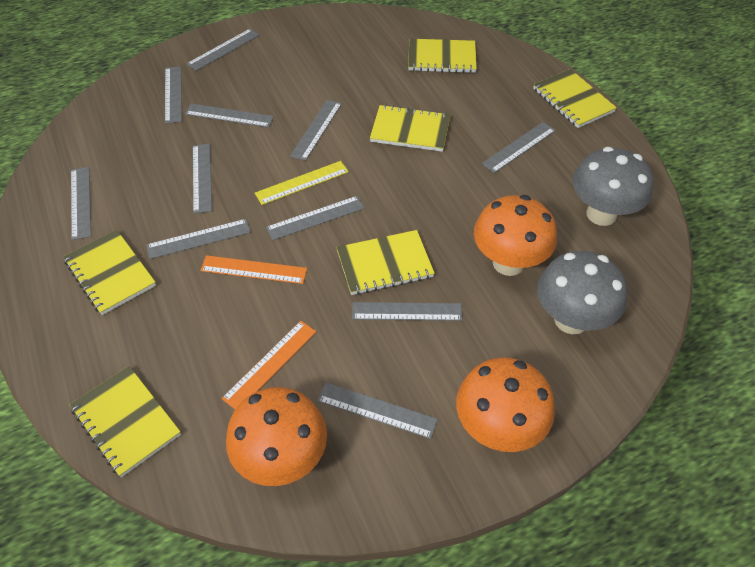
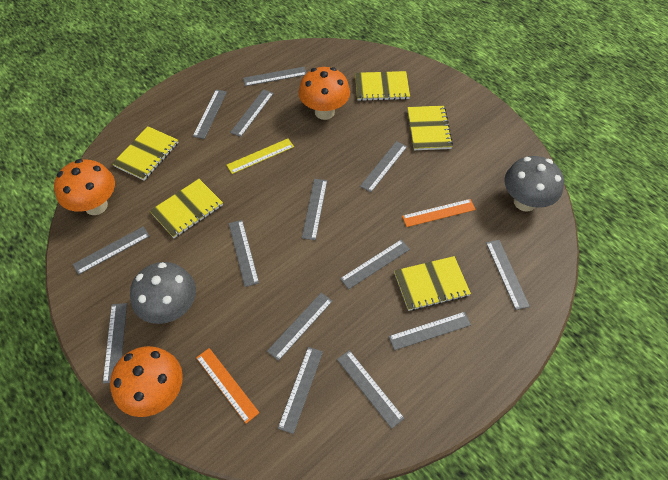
grey ruler: 11 -> 14
yellow notebook: 6 -> 5

